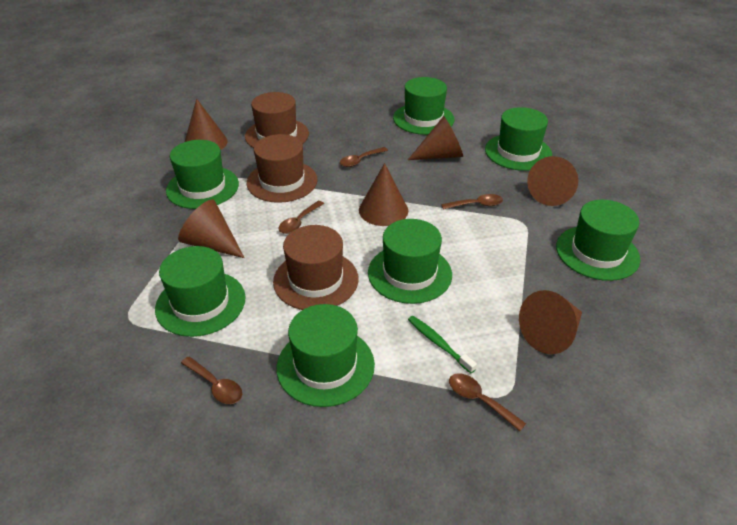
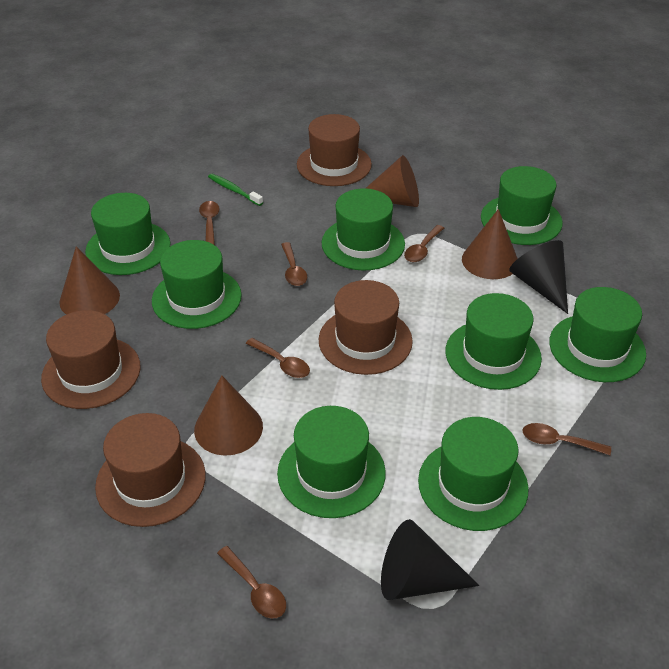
black cone: 0 -> 2
brown cone: 6 -> 4
brown hat: 3 -> 4
brown spoon: 5 -> 6
green hat: 7 -> 8

